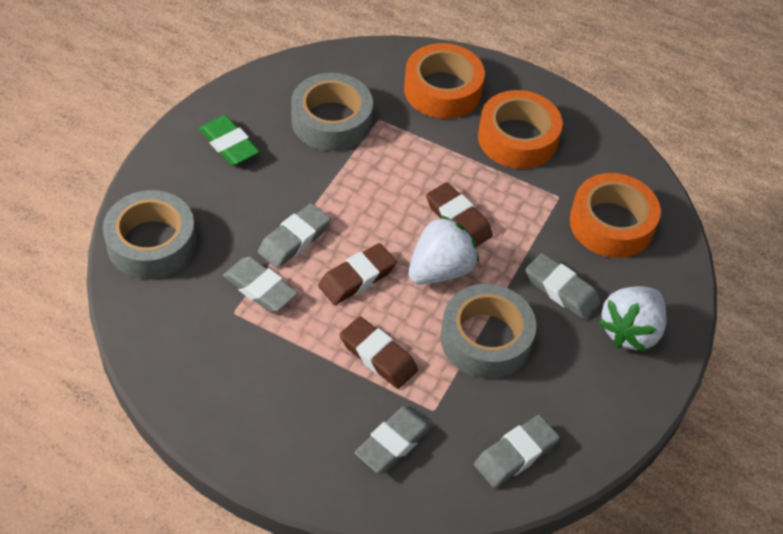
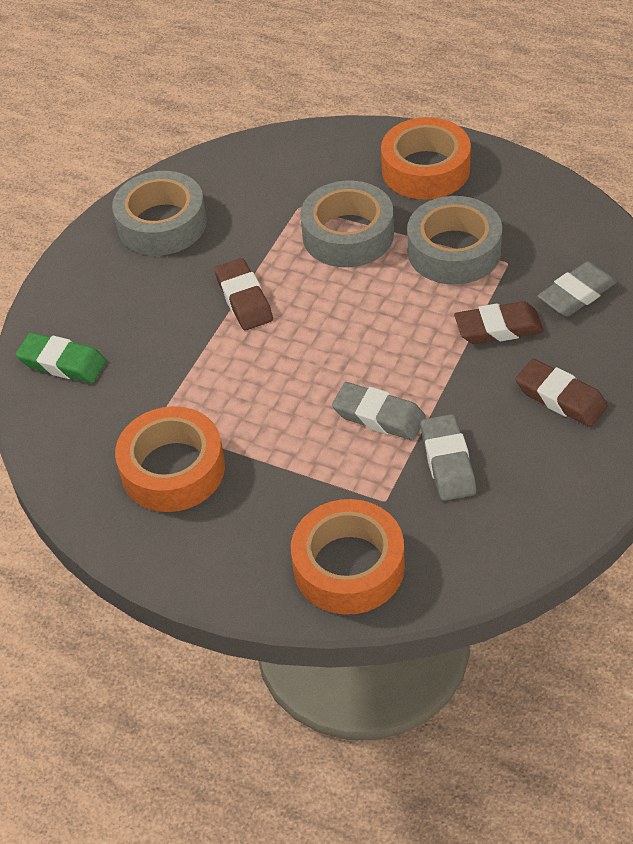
grey eraser: 5 -> 3
white strawberry: 2 -> 0

